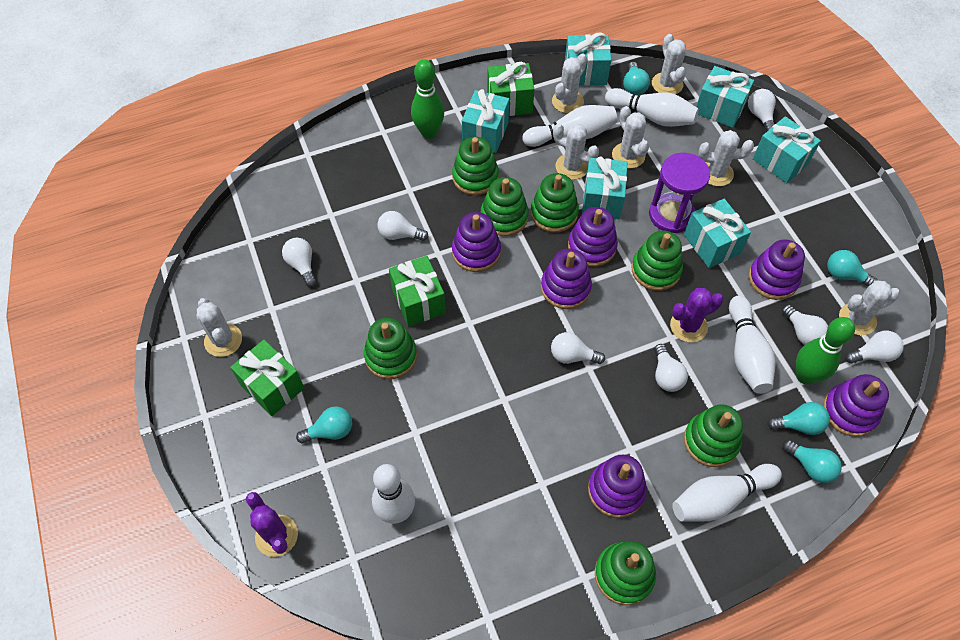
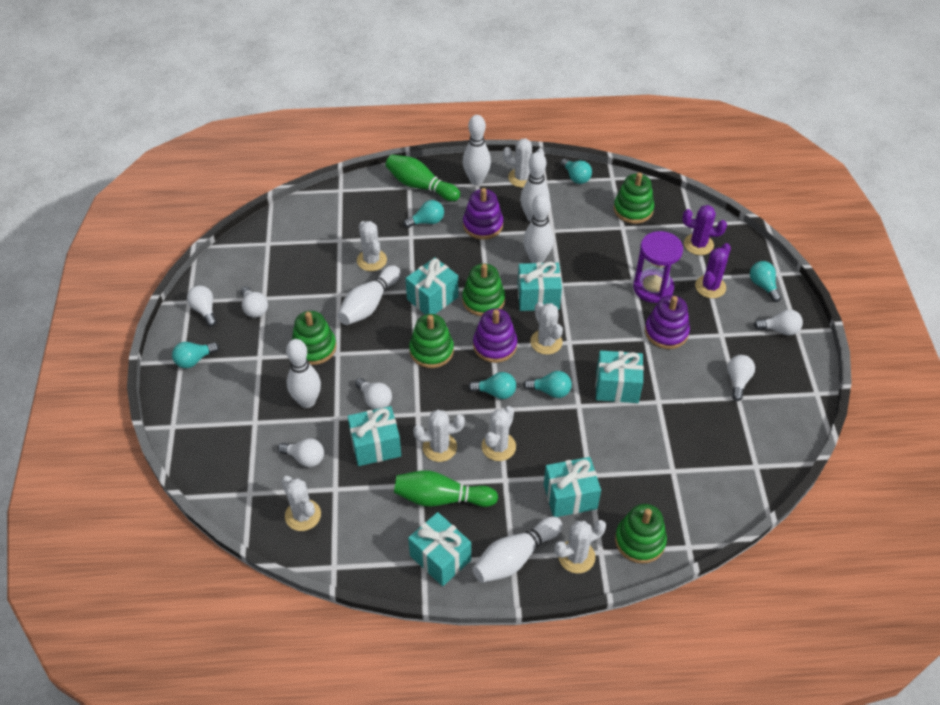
green gift: 3 -> 0
green stacking toy: 7 -> 5
purple stacking toy: 6 -> 3
turquoise light bulb: 5 -> 6
white bowling pin: 5 -> 6
white light bulb: 7 -> 6

